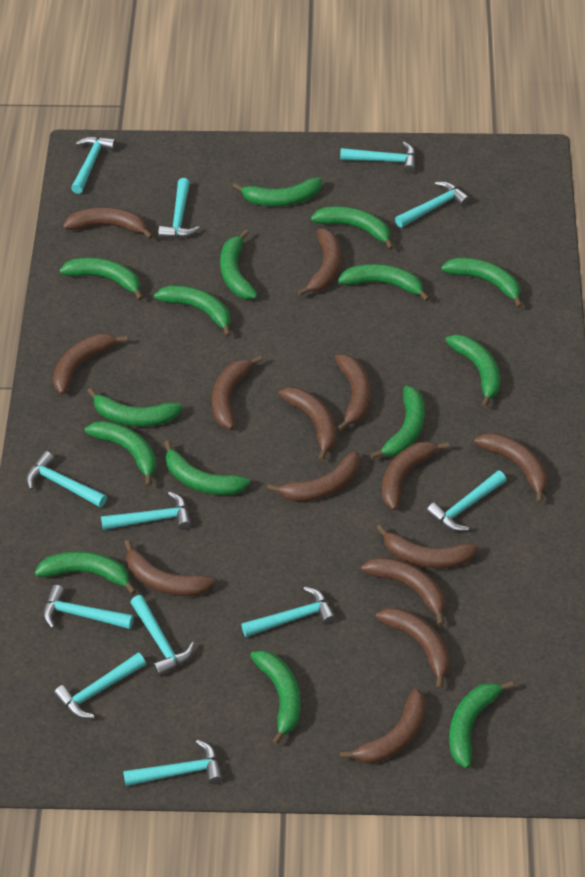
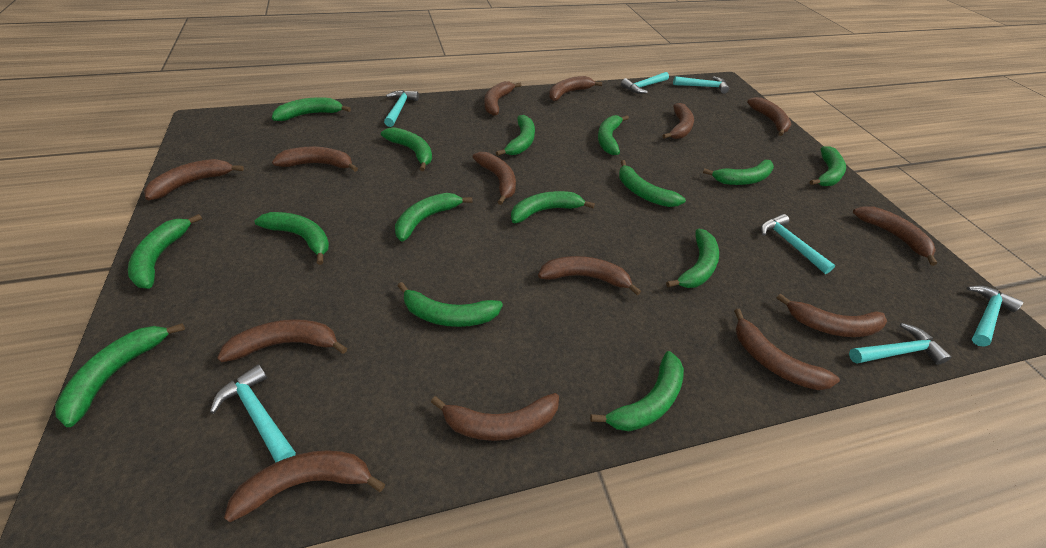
turquoise hammer: 12 -> 7

